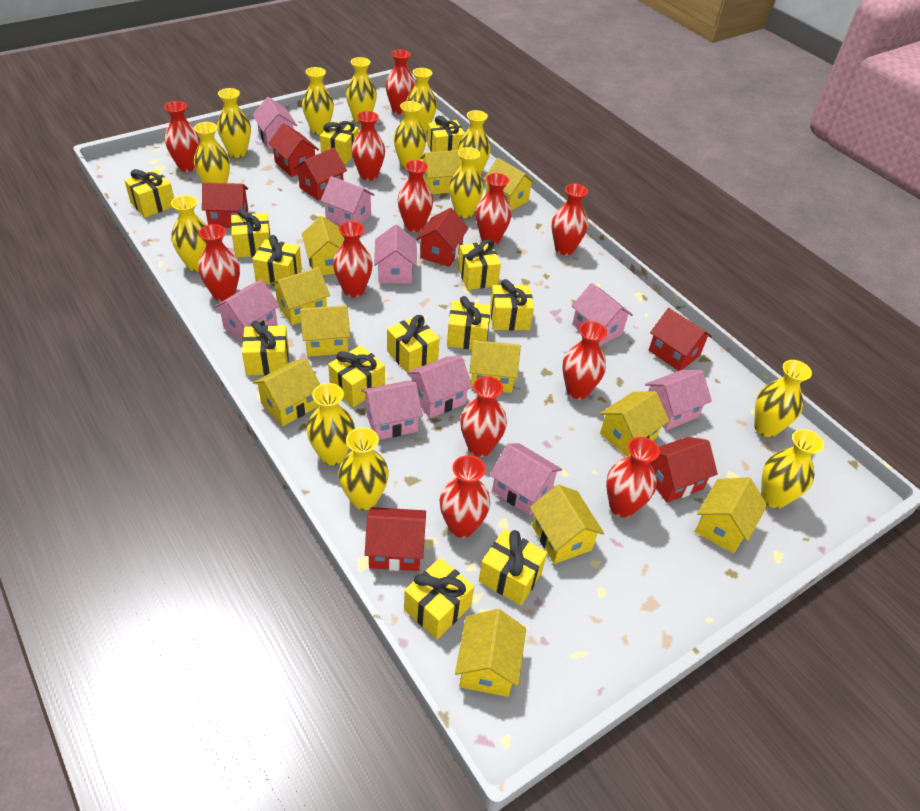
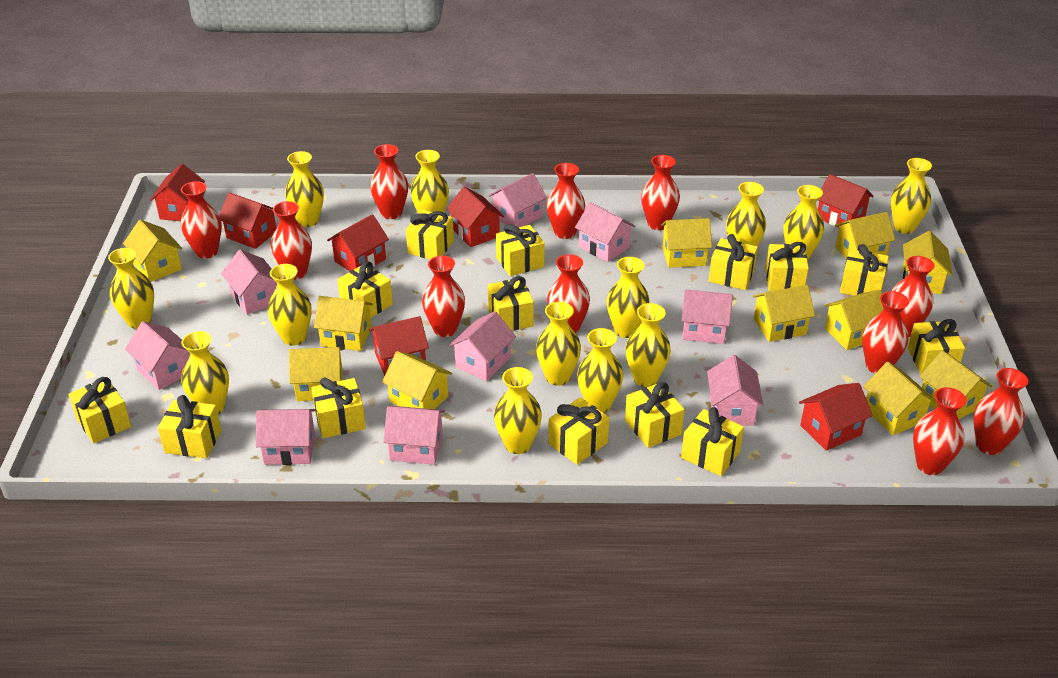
red vase: 12 -> 11
yellow gift: 13 -> 14

